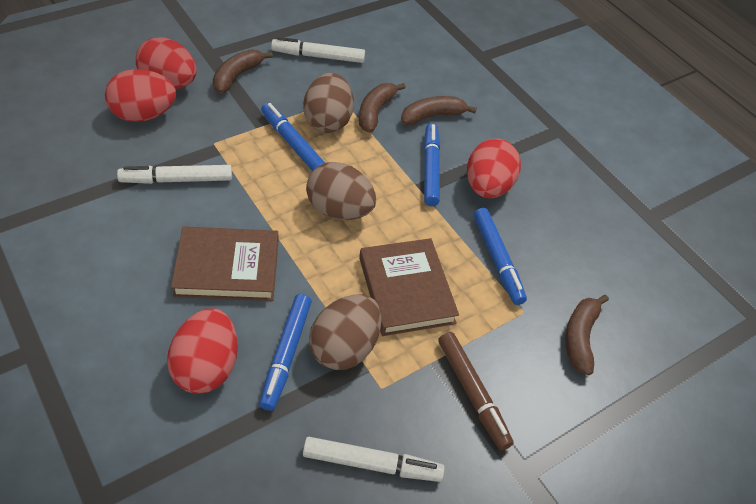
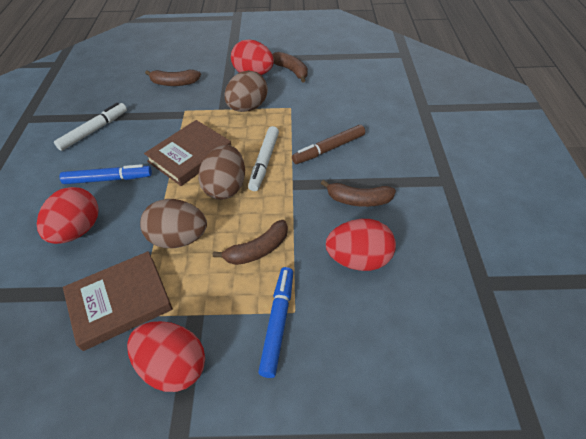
blue marker: 4 -> 2
white marker: 3 -> 2

